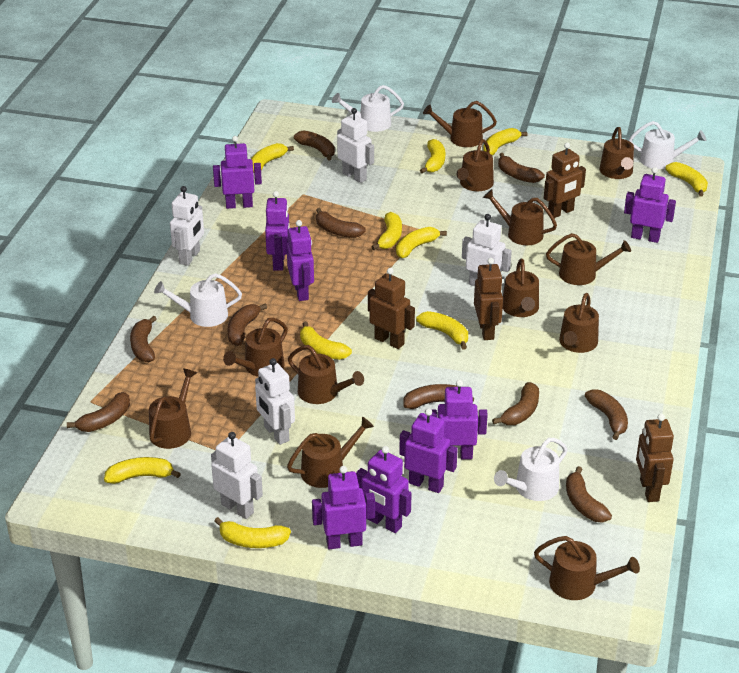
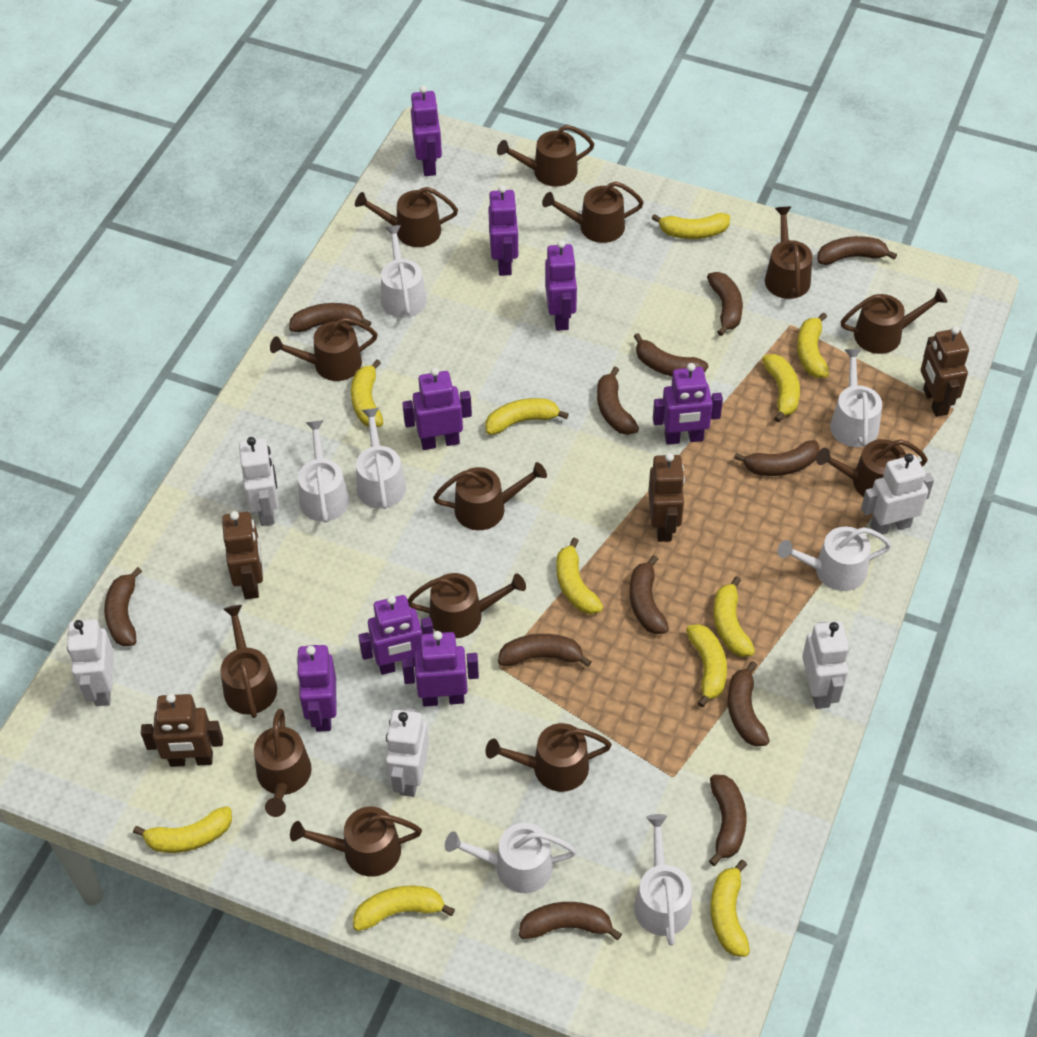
brown banana: 10 -> 12
brown watering can: 12 -> 13
white watering can: 4 -> 7
yellow banana: 10 -> 11

